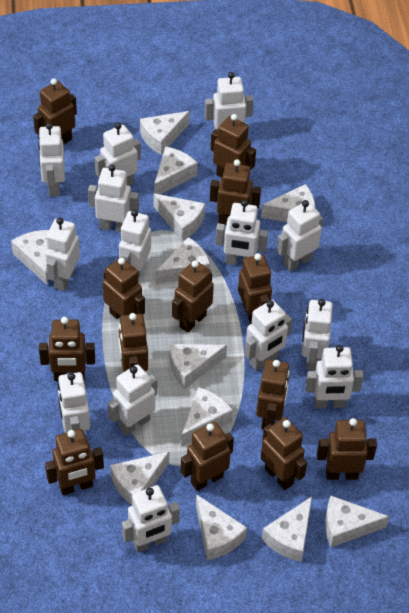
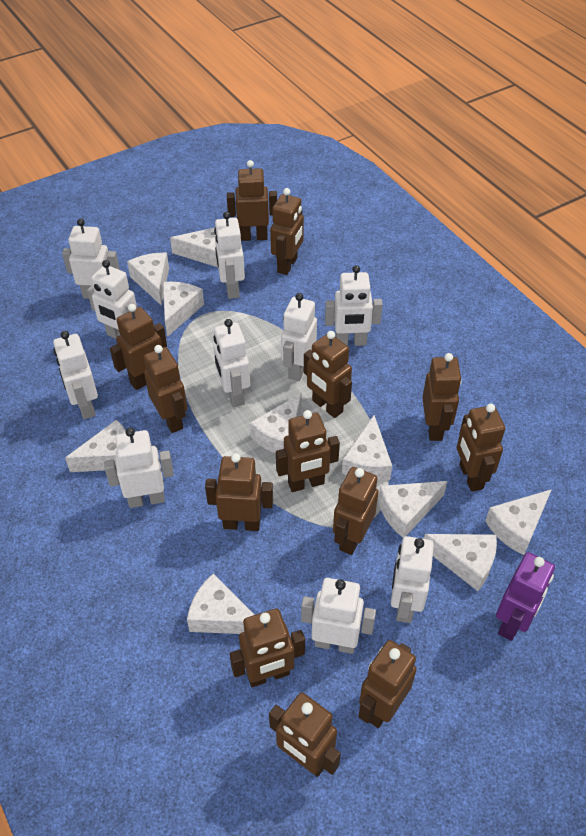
purple robot: 0 -> 1
white cheese: 12 -> 10
white robot: 14 -> 10

